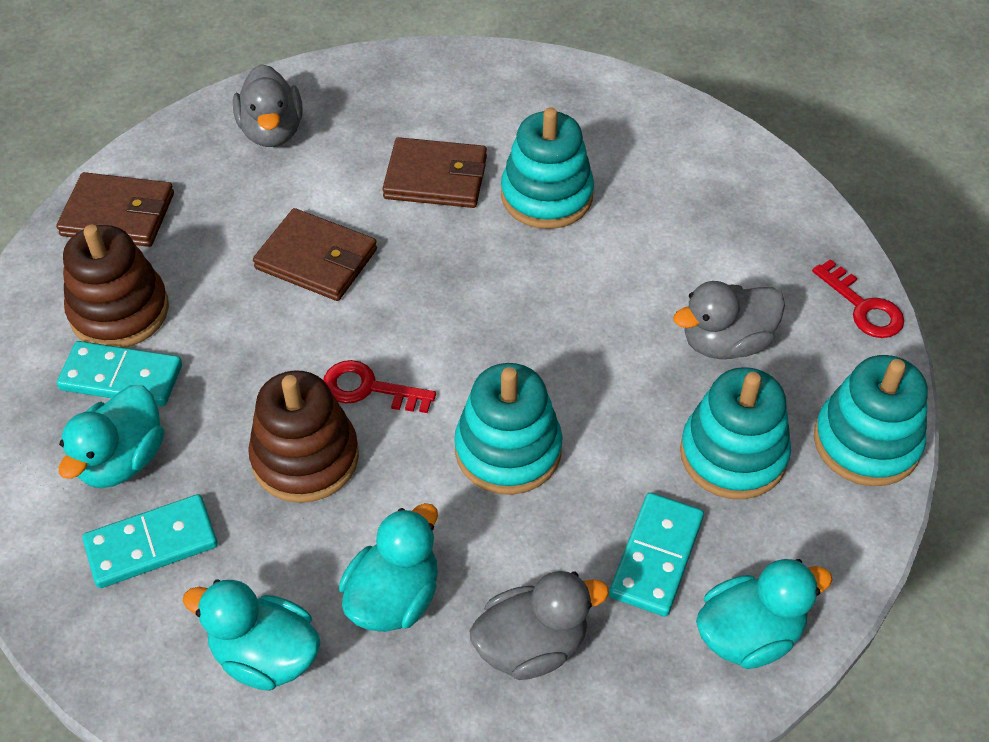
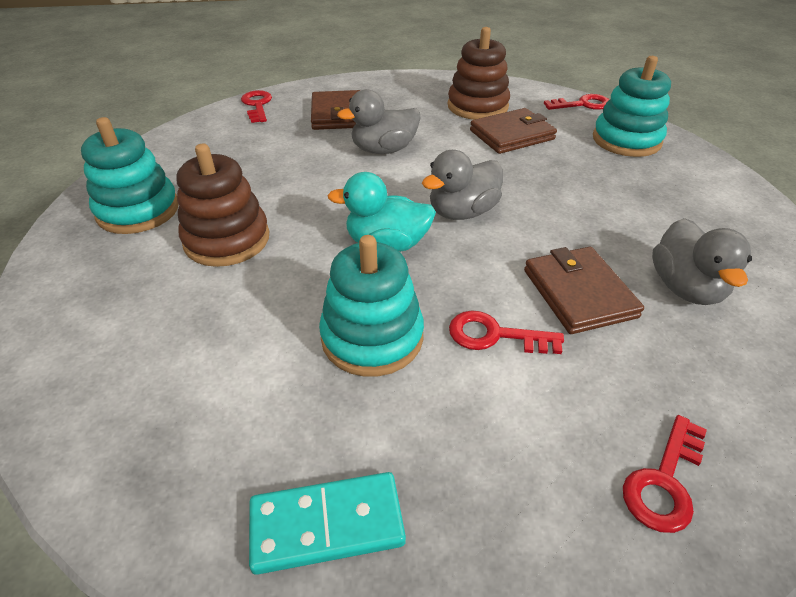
red key: 2 -> 4
turquoise domino: 3 -> 1
turquoise duck: 4 -> 1
turquoise stacking toy: 4 -> 3

